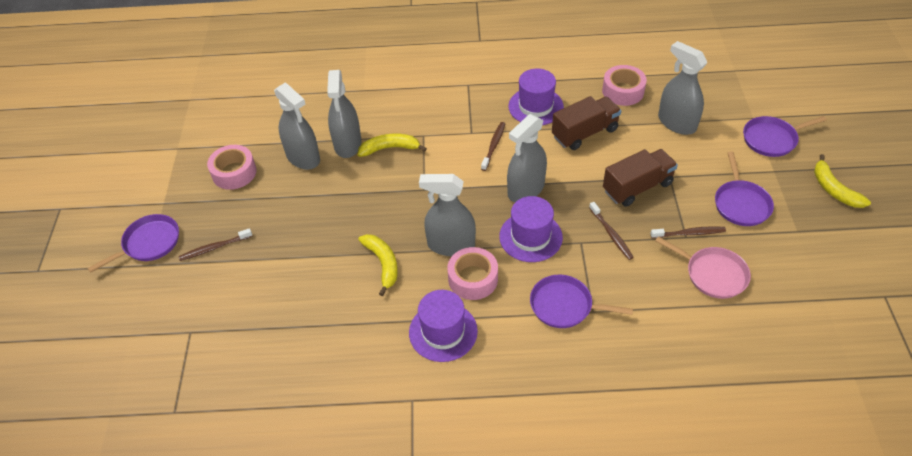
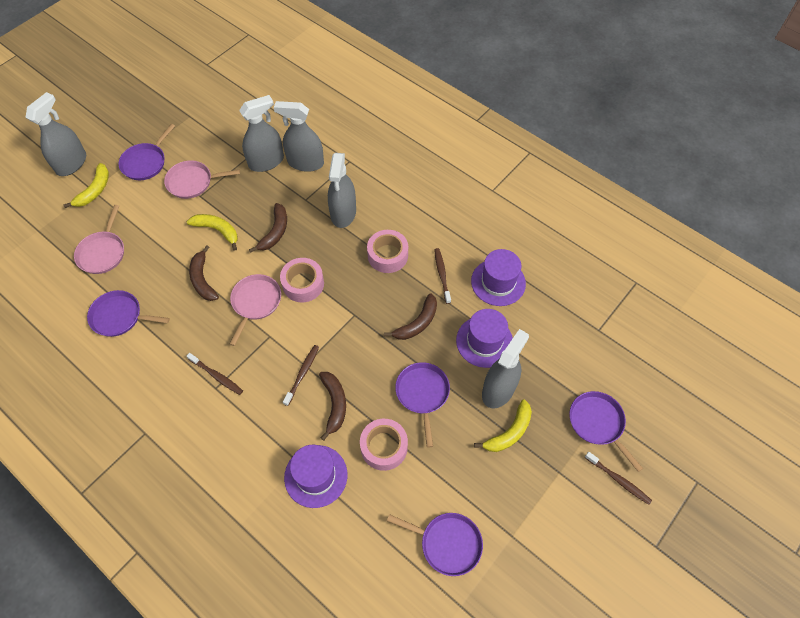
brown banana: 0 -> 4
brown truck: 2 -> 0
pink pan: 1 -> 3
purple pan: 4 -> 5

